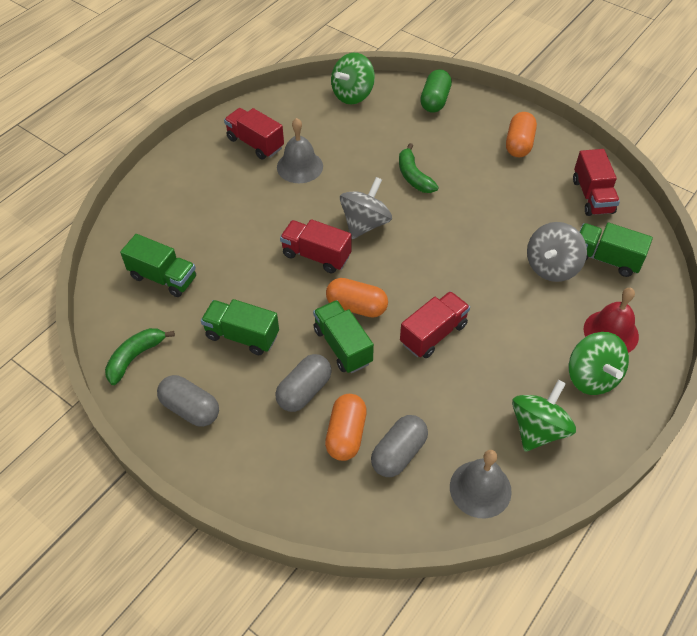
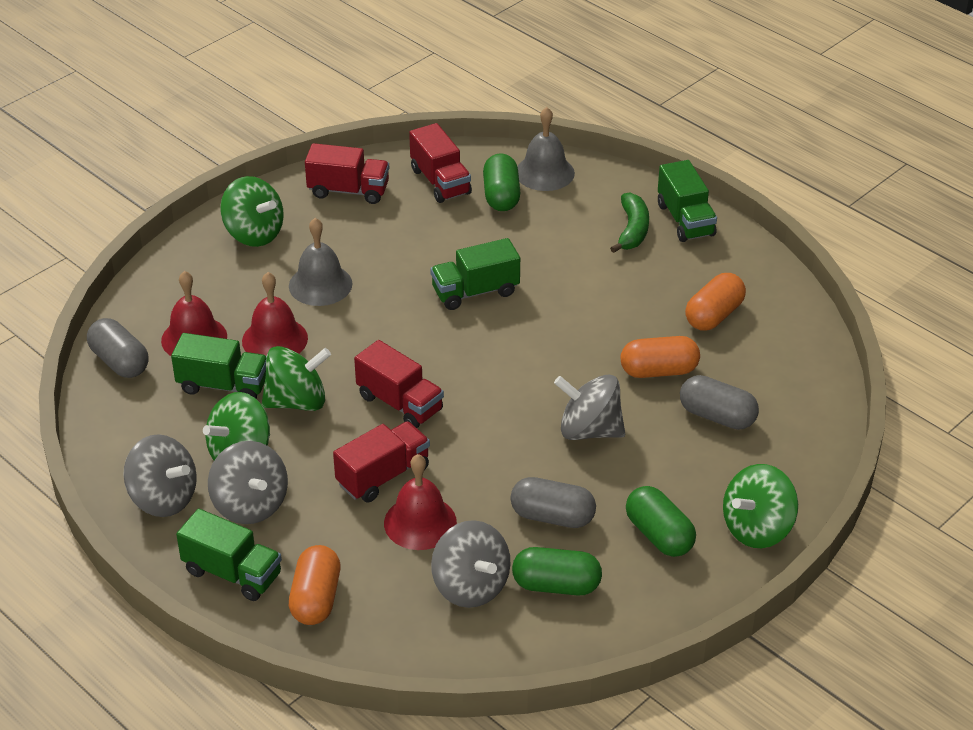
green banana: 2 -> 1
green capsule: 1 -> 3
green spinning top: 3 -> 4
grey spinning top: 2 -> 4
red bell: 1 -> 3

